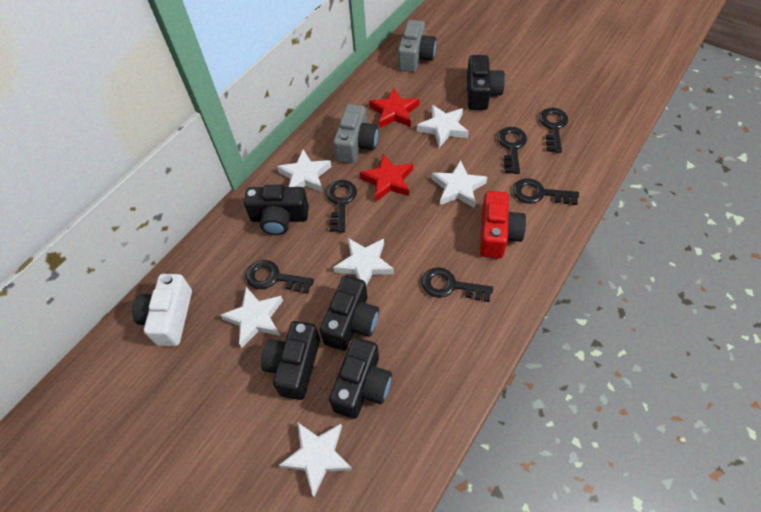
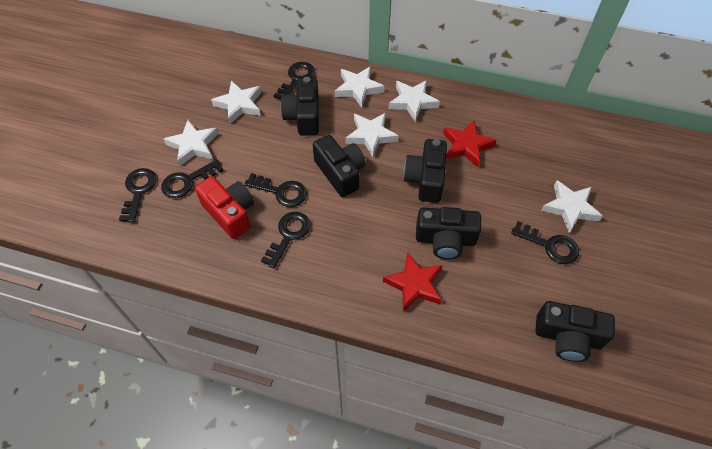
grey camera: 2 -> 0
white camera: 1 -> 0

